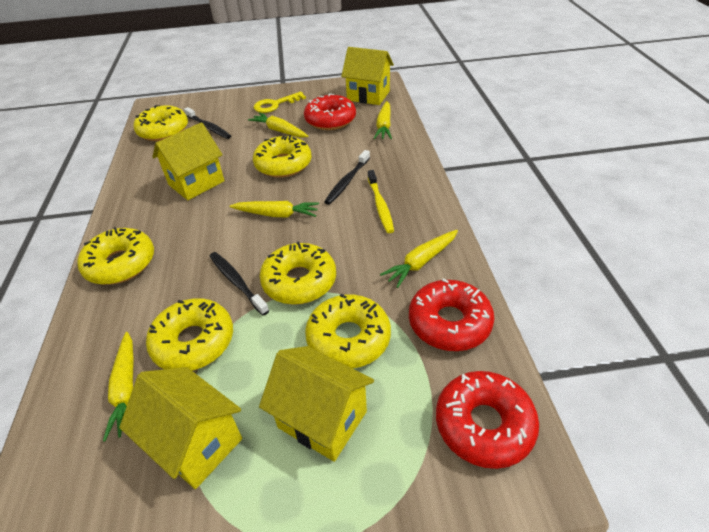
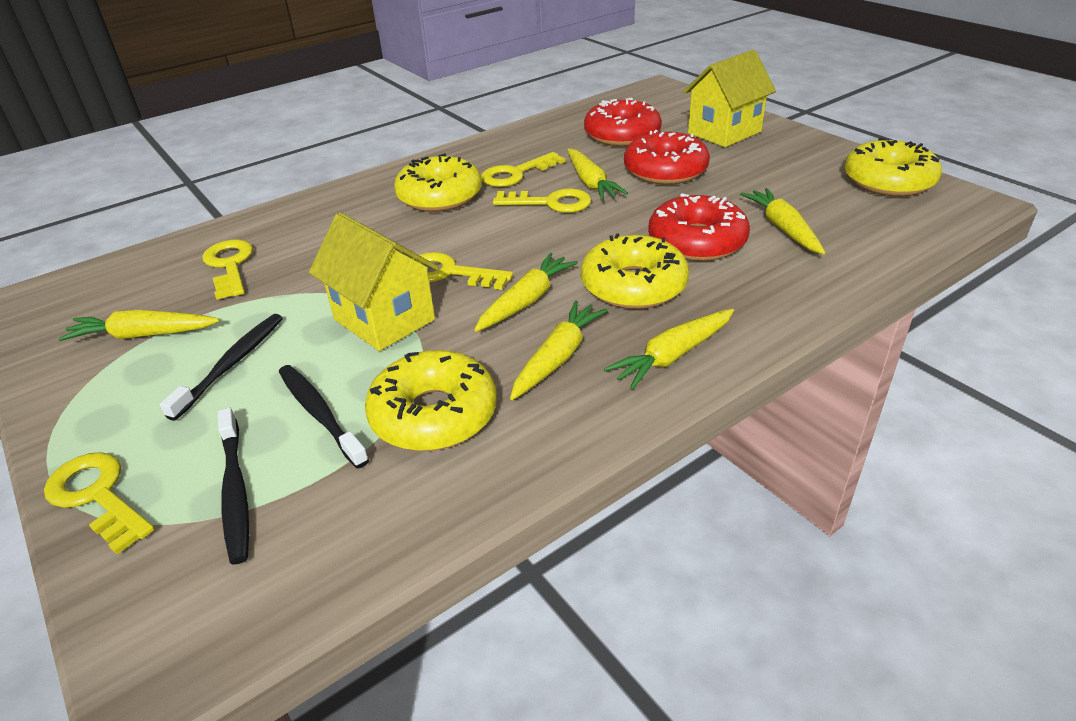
yellow carrot: 5 -> 6
yellow donut: 6 -> 4
yellow house: 4 -> 2
yellow key: 1 -> 5
yellow toothbrush: 1 -> 0

